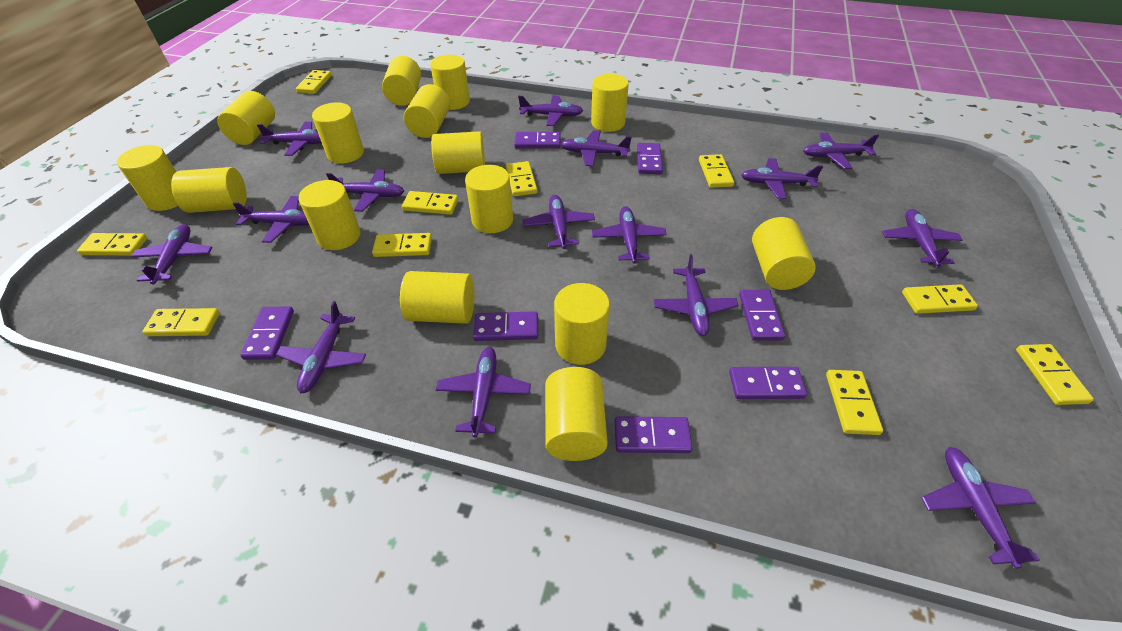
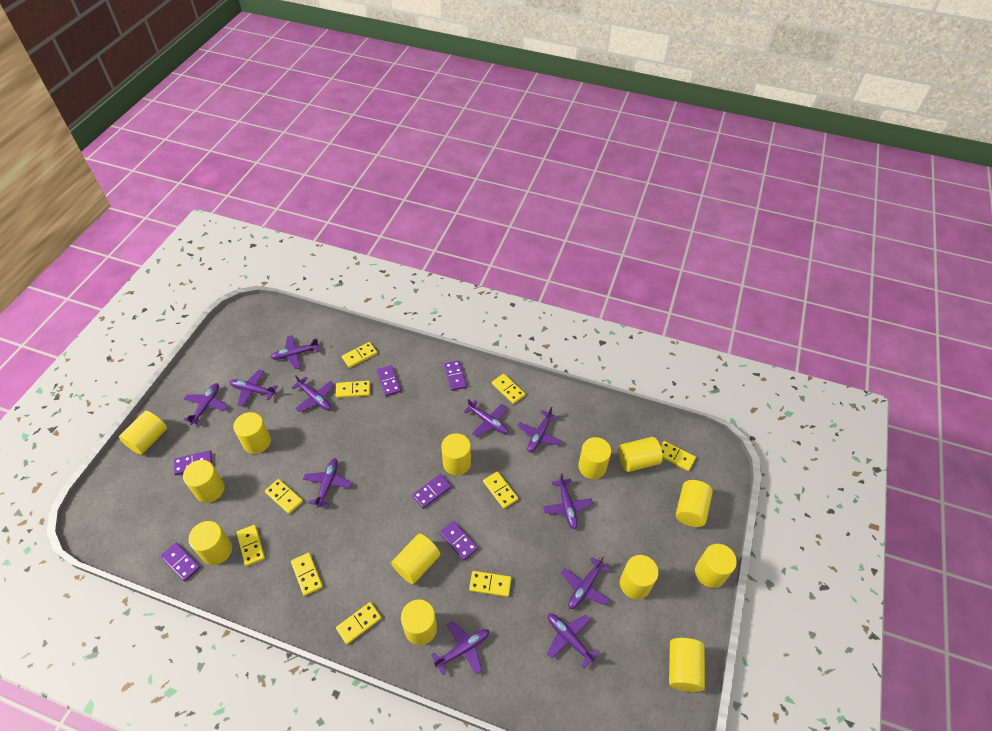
purple domino: 7 -> 6
purple plane: 15 -> 11
yellow cylinder: 15 -> 13

